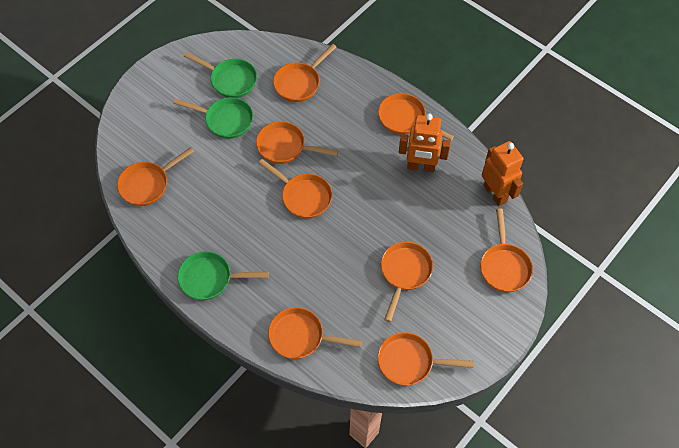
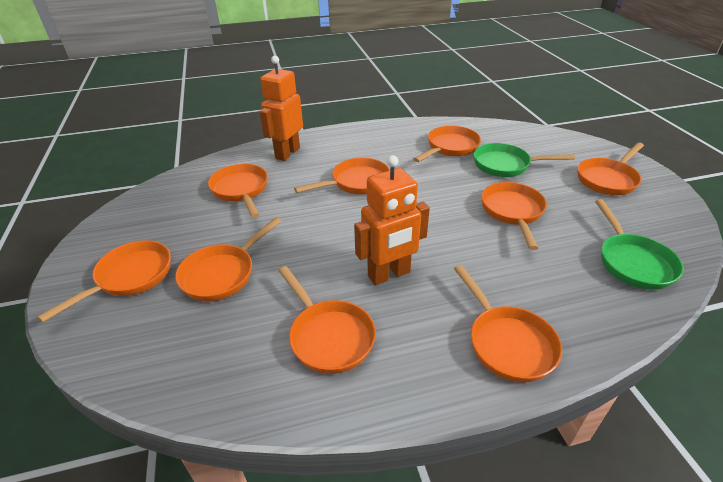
green pan: 3 -> 2

